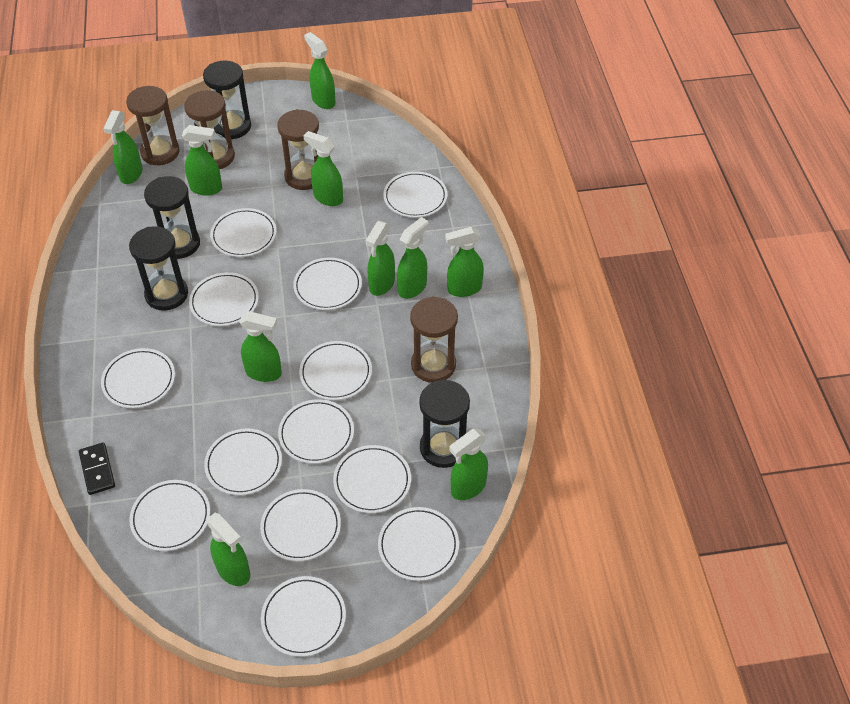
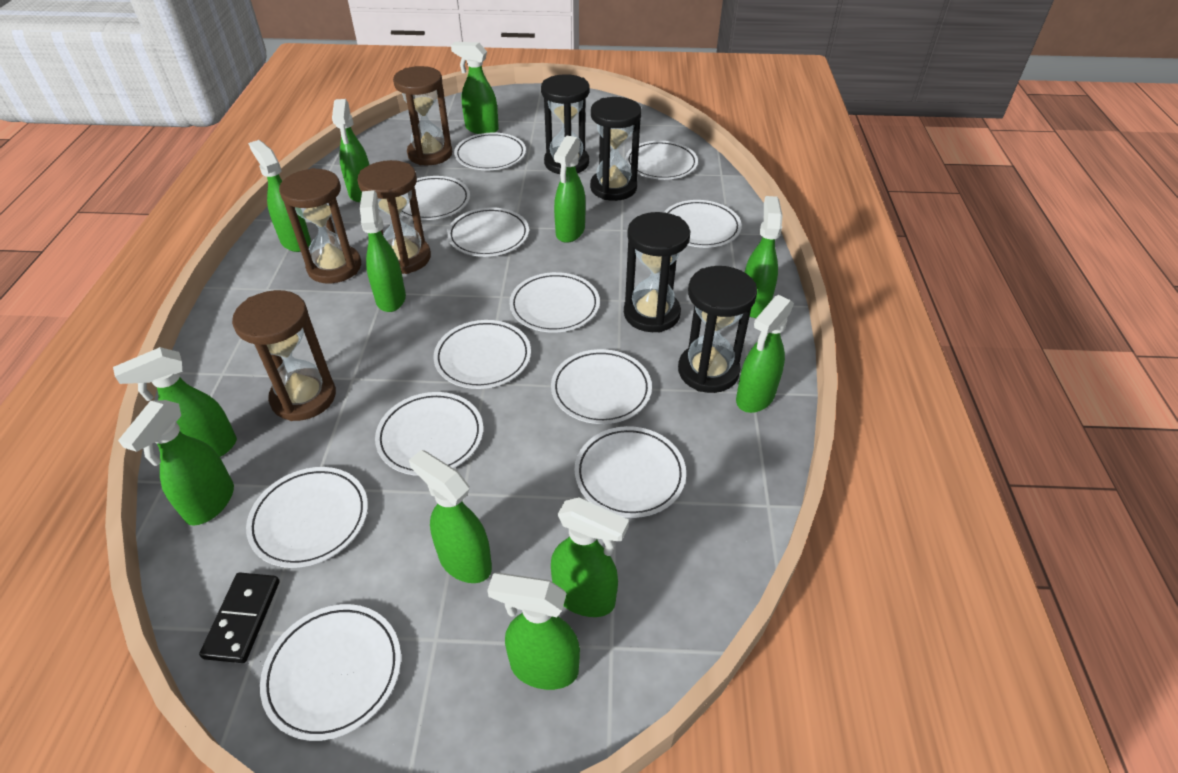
green spray bottle: 10 -> 12
white plate: 13 -> 12

